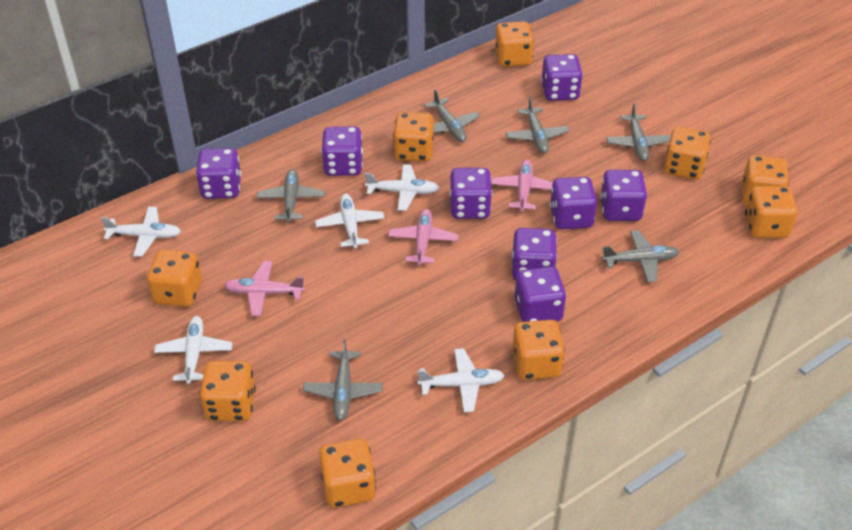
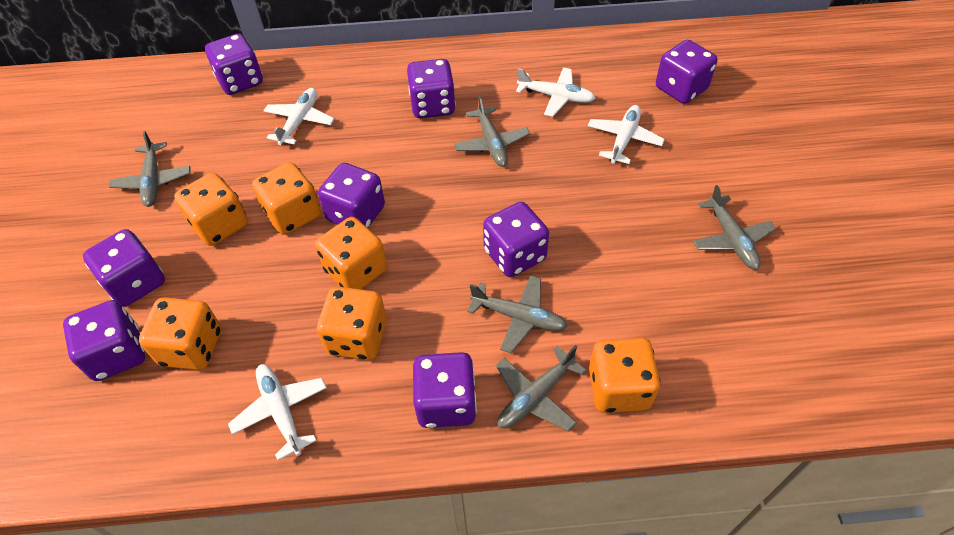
grey plane: 6 -> 5
orange dice: 9 -> 6
pink plane: 3 -> 0
white plane: 5 -> 4

